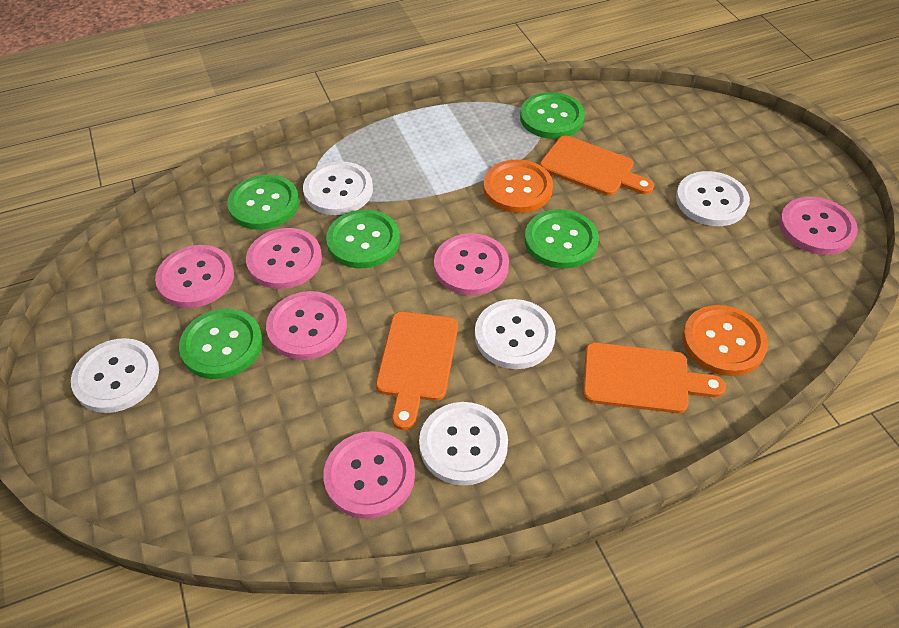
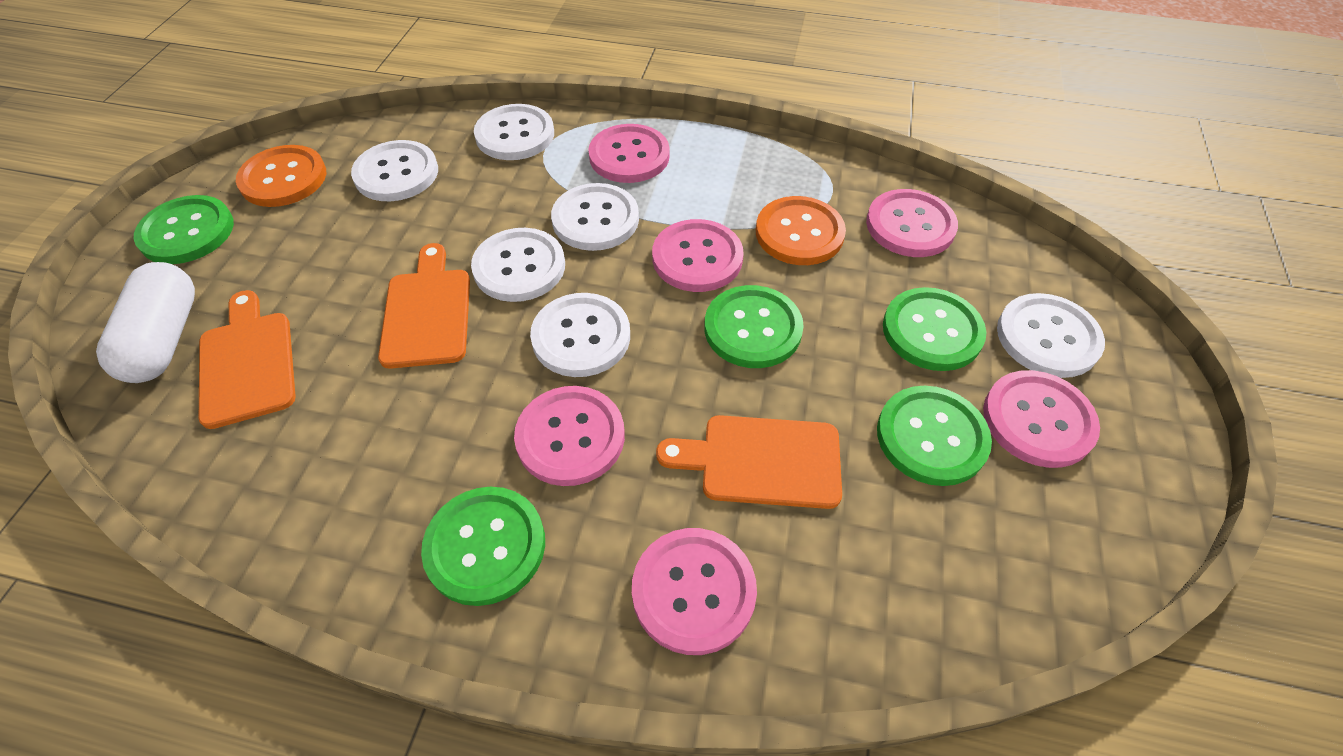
white button: 5 -> 6
white capsule: 0 -> 1

